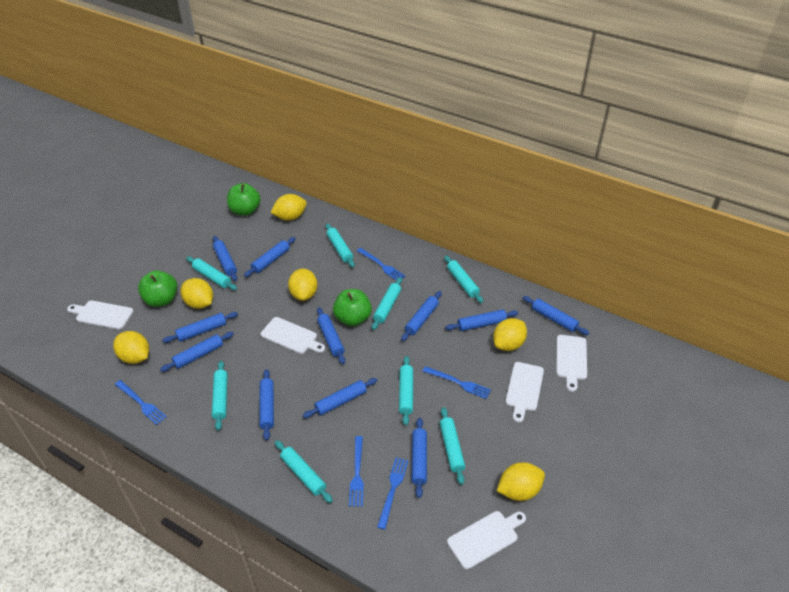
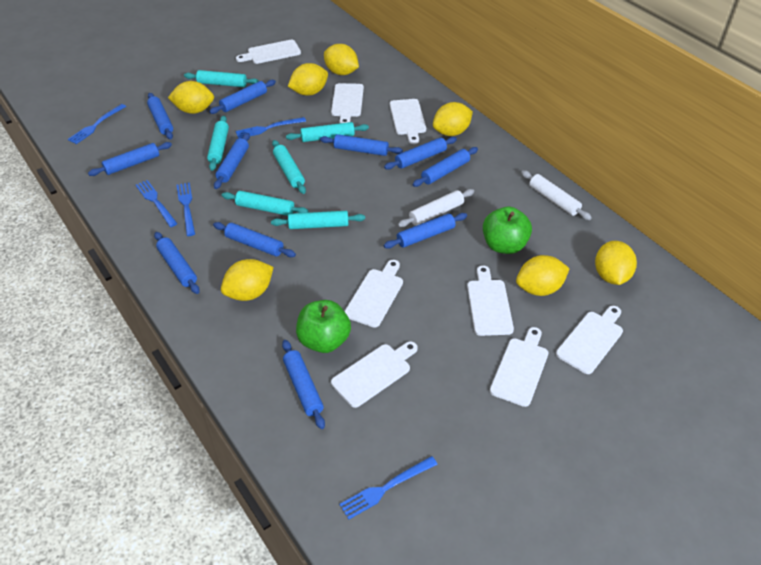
green apple: 3 -> 2
turquoise rolling pin: 8 -> 6
white cutting board: 5 -> 8
white rolling pin: 0 -> 2
yellow lemon: 6 -> 7

